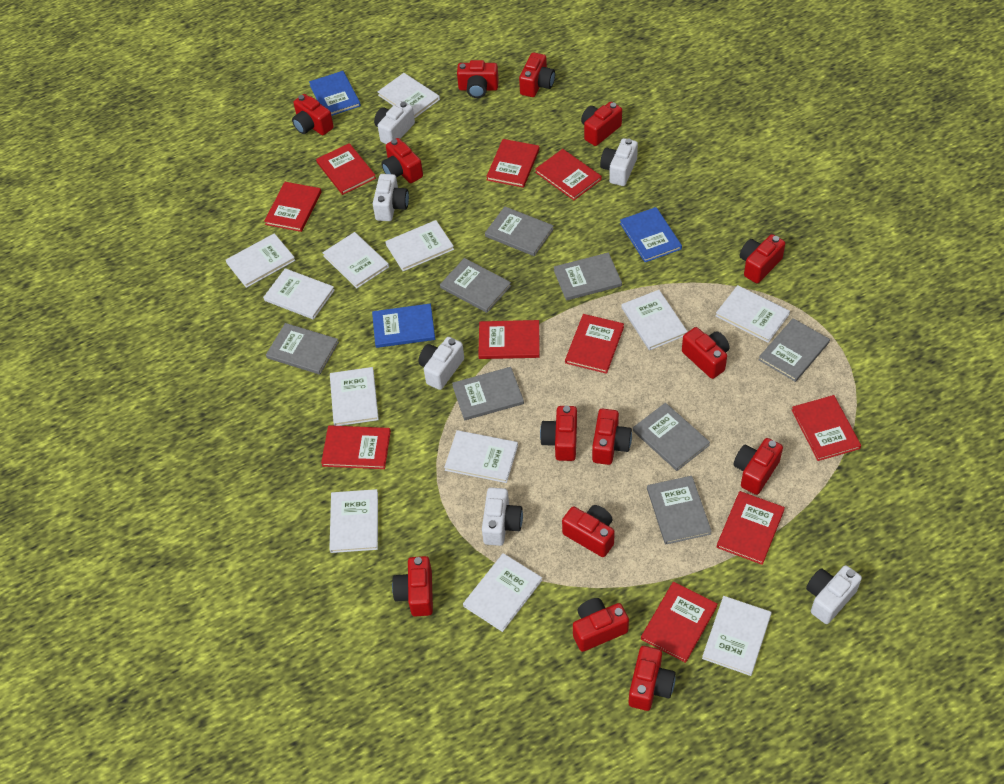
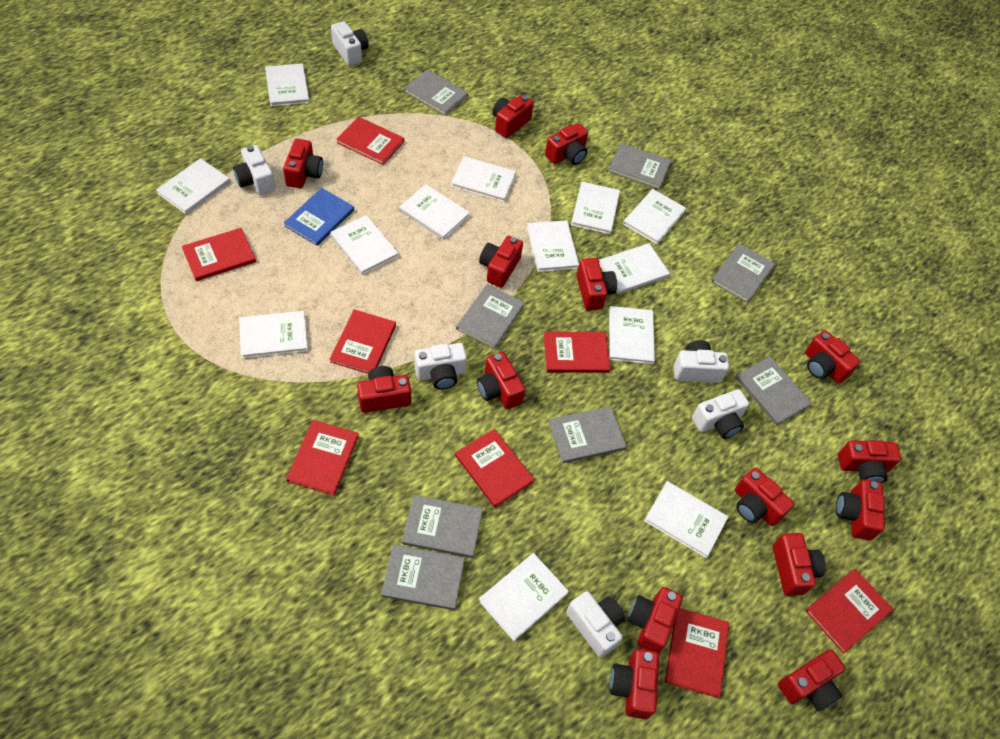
blue book: 3 -> 1
red book: 10 -> 8
red camera: 14 -> 15
white book: 12 -> 13

